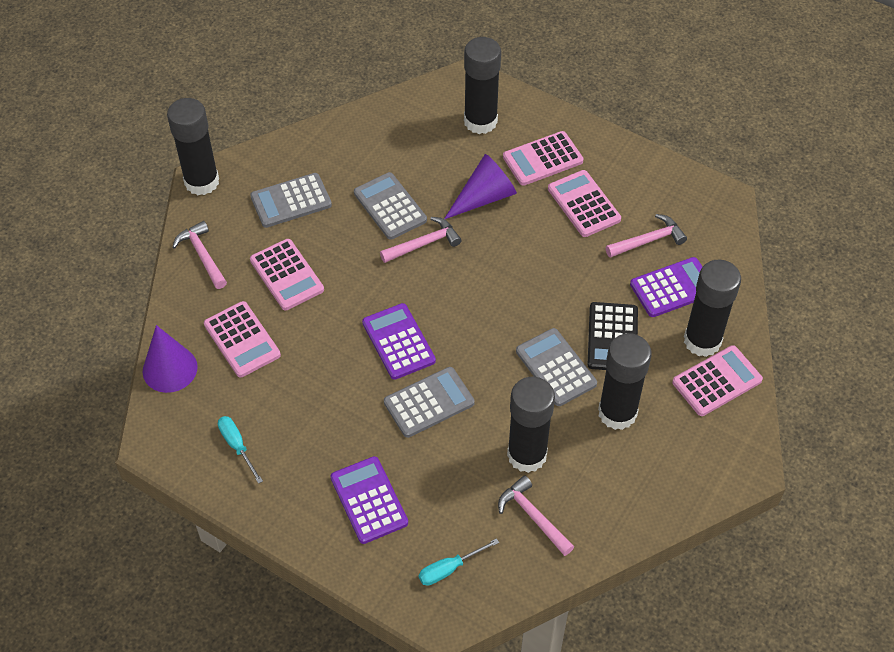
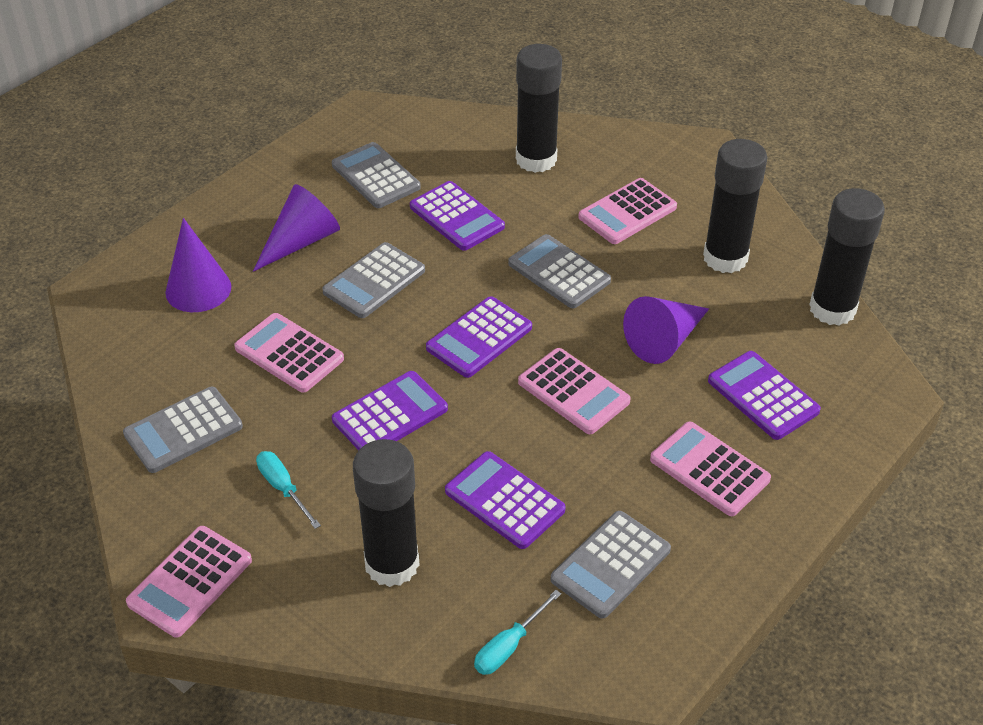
black calculator: 1 -> 0
black glue stick: 5 -> 4
grey calculator: 4 -> 5
pink hammer: 4 -> 0
purple calculator: 3 -> 5
purple cone: 2 -> 3

